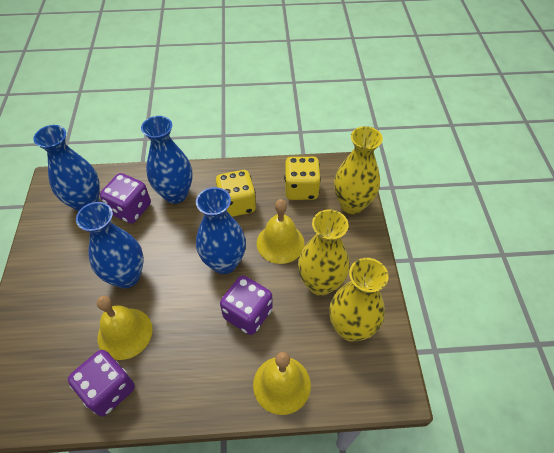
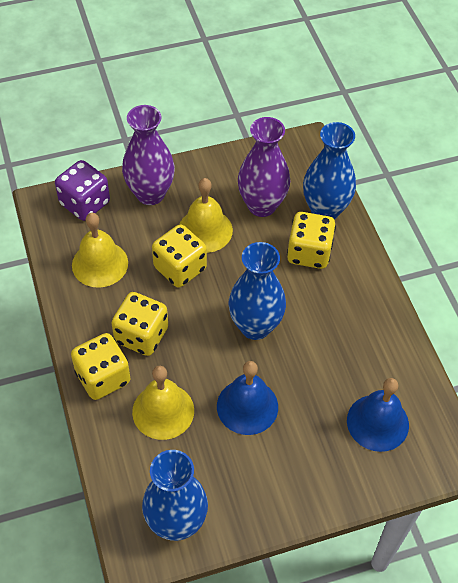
blue bell: 0 -> 2
blue vase: 4 -> 3
purple dice: 3 -> 1
purple vase: 0 -> 2
yellow dice: 2 -> 4
yellow vase: 3 -> 0

